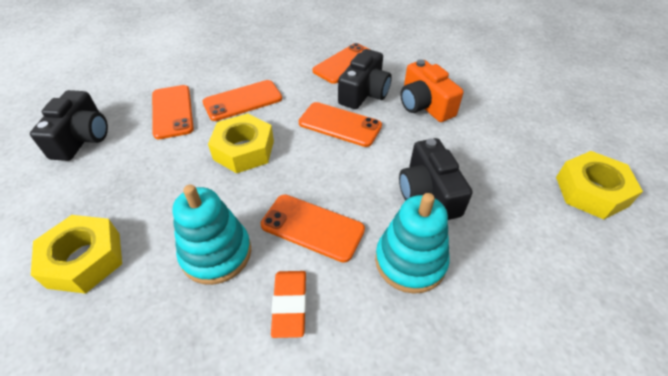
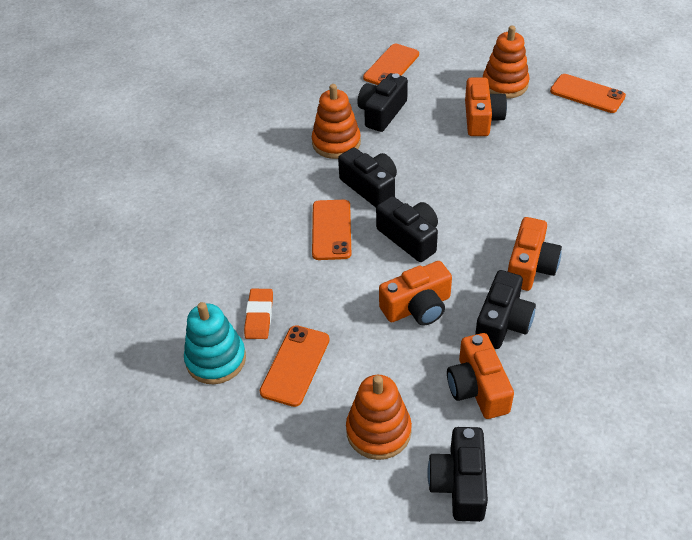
black camera: 3 -> 5
orange camera: 1 -> 4
orange phone: 5 -> 4
orange stacking toy: 0 -> 3
turquoise stacking toy: 2 -> 1
yellow nut: 3 -> 0

